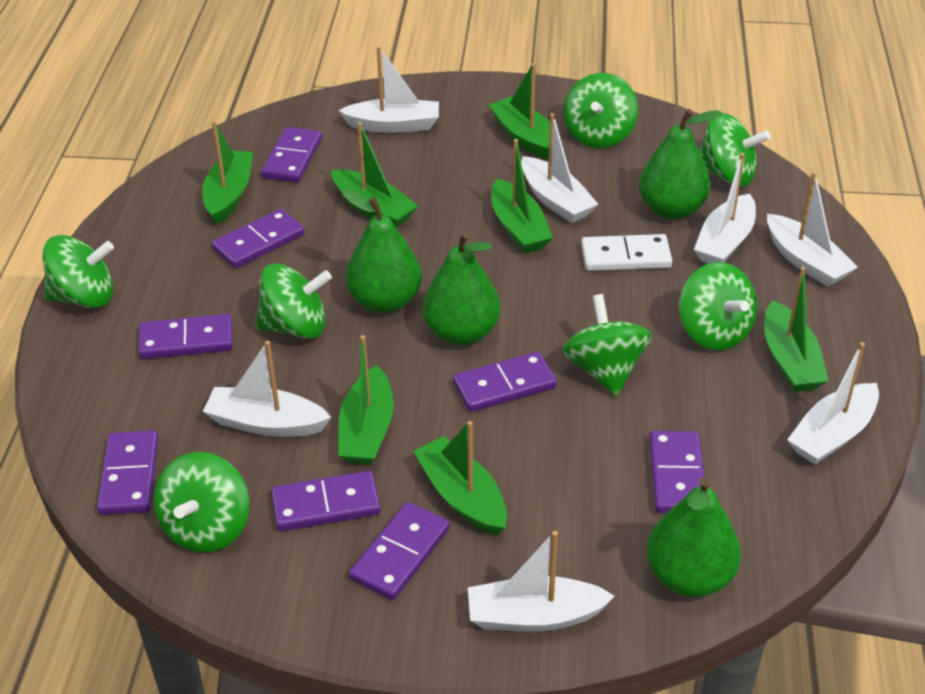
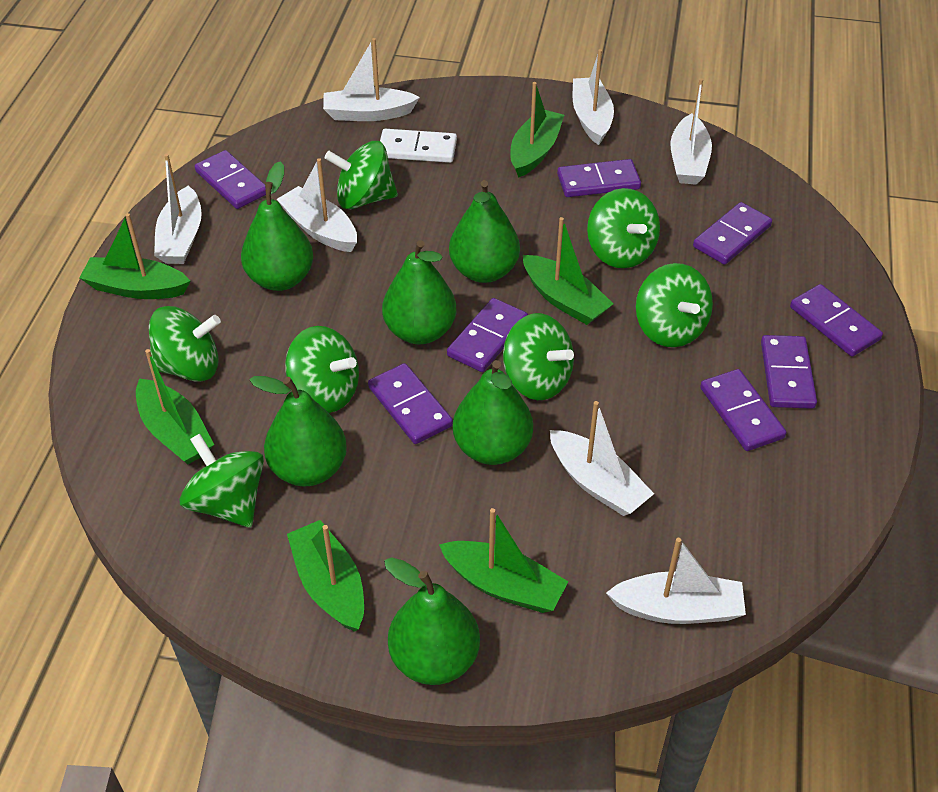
green boat: 7 -> 6
green pear: 4 -> 6

